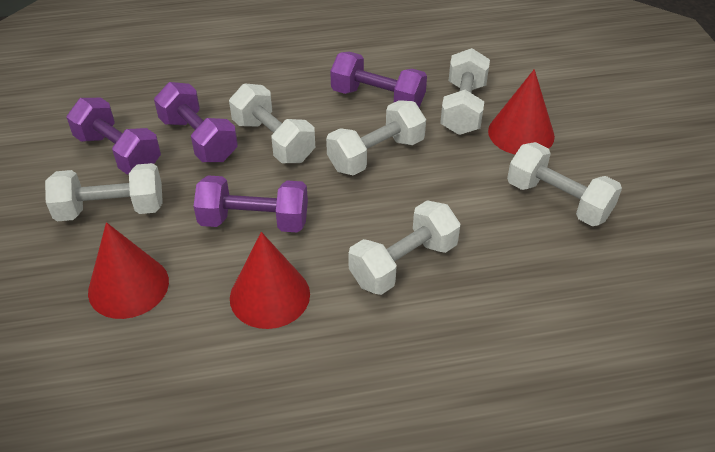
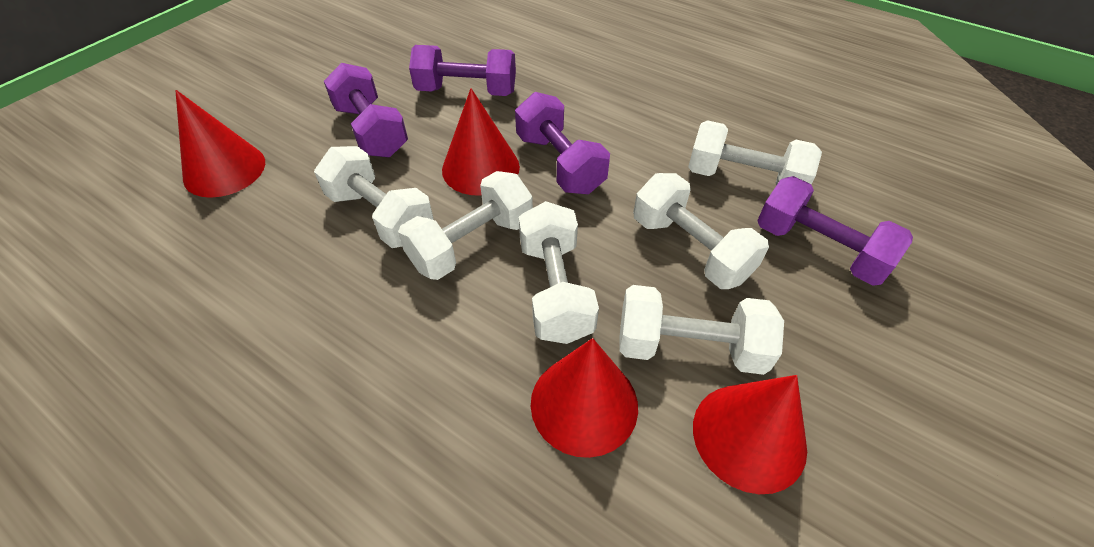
red cone: 3 -> 4

